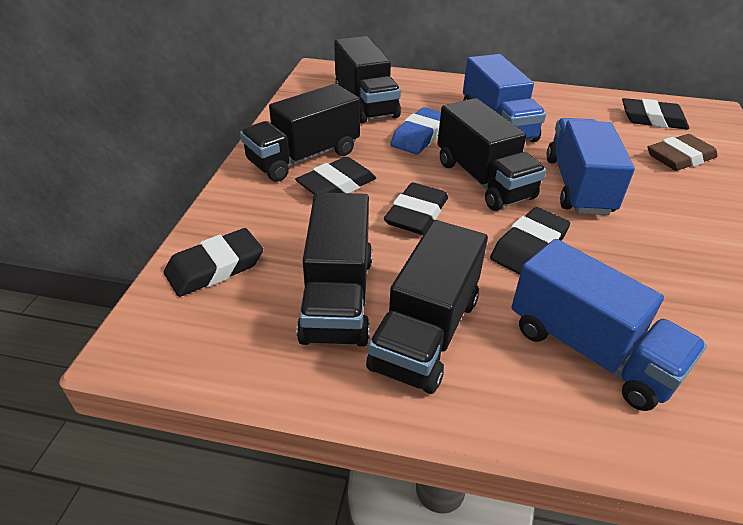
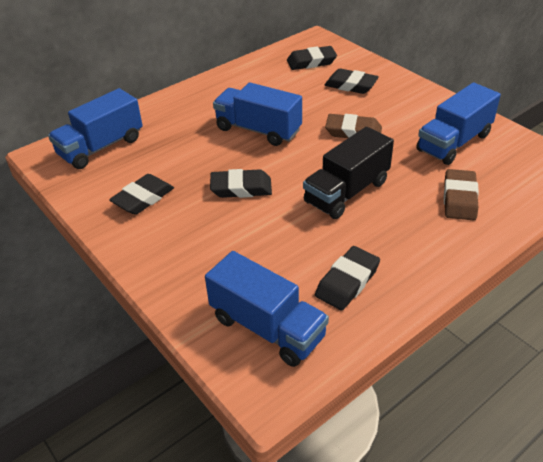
black truck: 5 -> 1
blue eraser: 1 -> 0
blue truck: 3 -> 4
brown eraser: 1 -> 2

